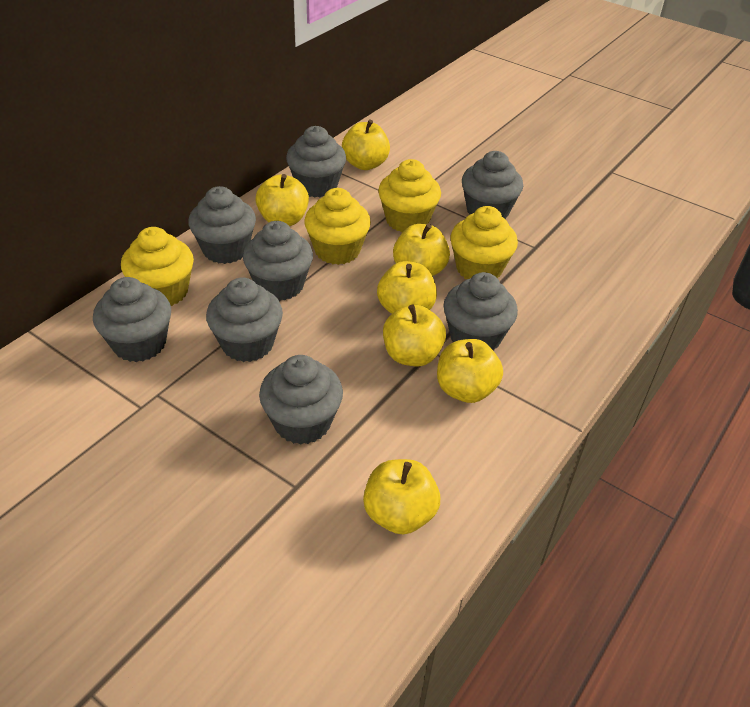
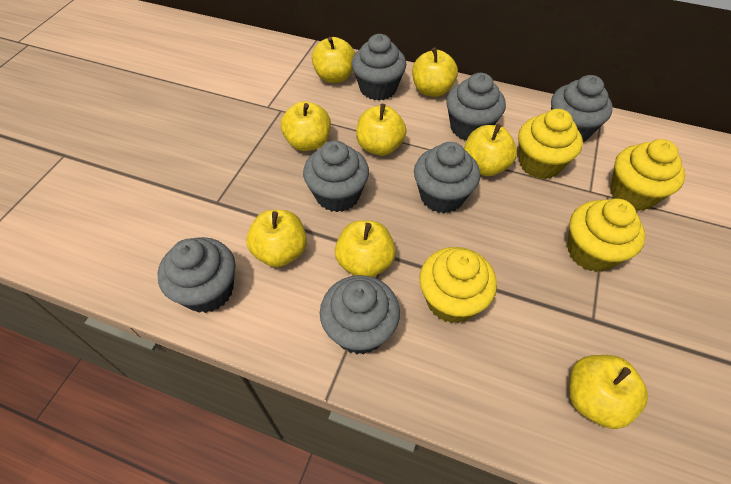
grey cupcake: 8 -> 7
yellow apple: 7 -> 8

